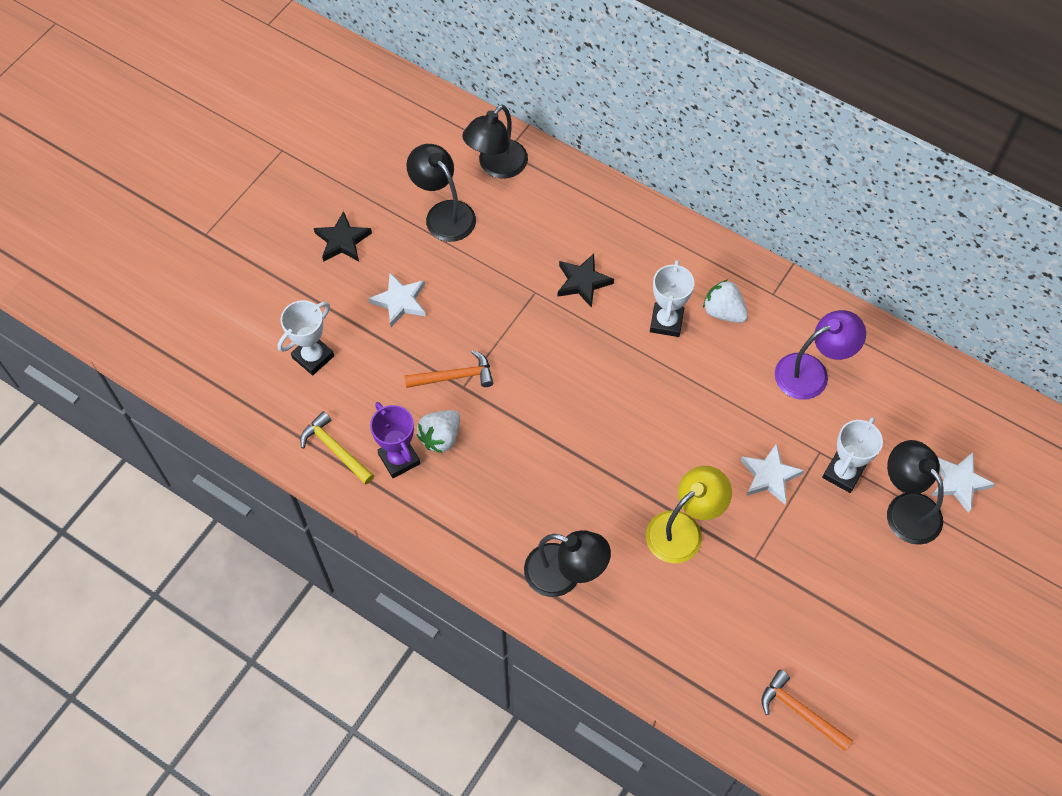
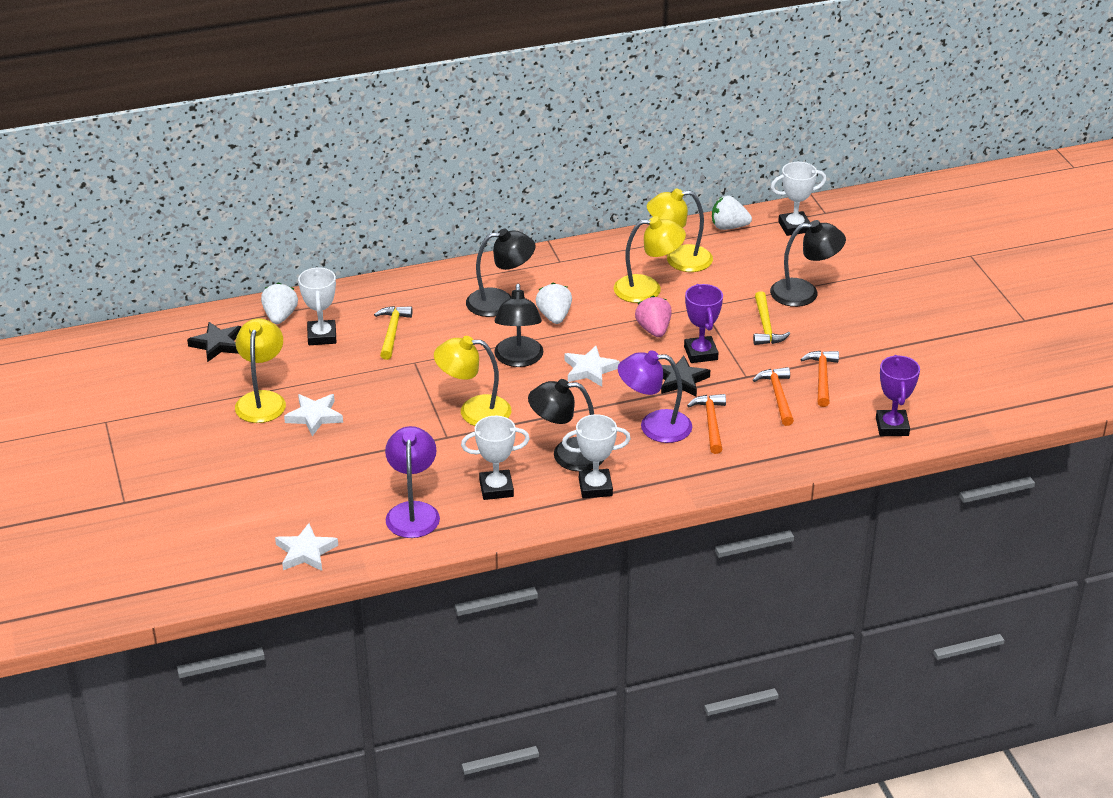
orange hammer: 2 -> 3
pink strawberry: 0 -> 1
purple lamp: 1 -> 2
purple trophy: 1 -> 2
white strawberry: 2 -> 3
white trophy: 3 -> 4
yellow hammer: 1 -> 2
yellow lamp: 1 -> 4

